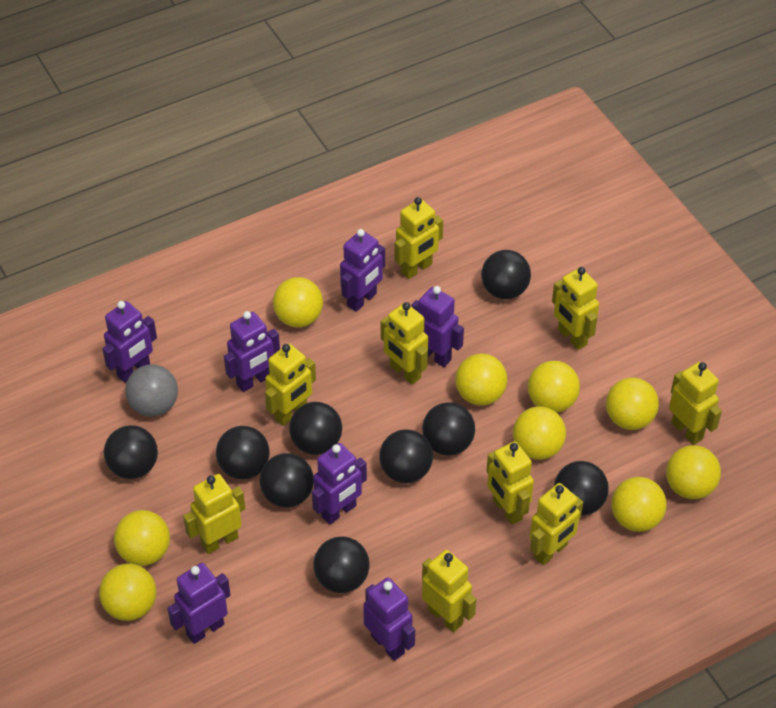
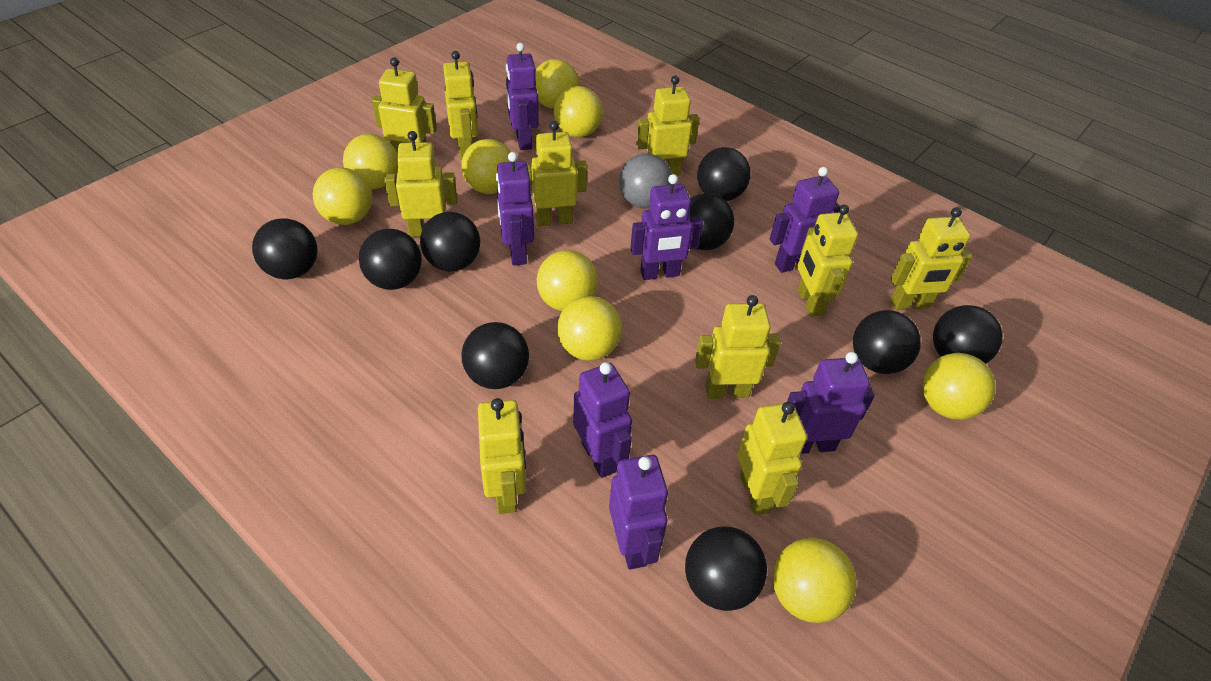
yellow robot: 9 -> 10

